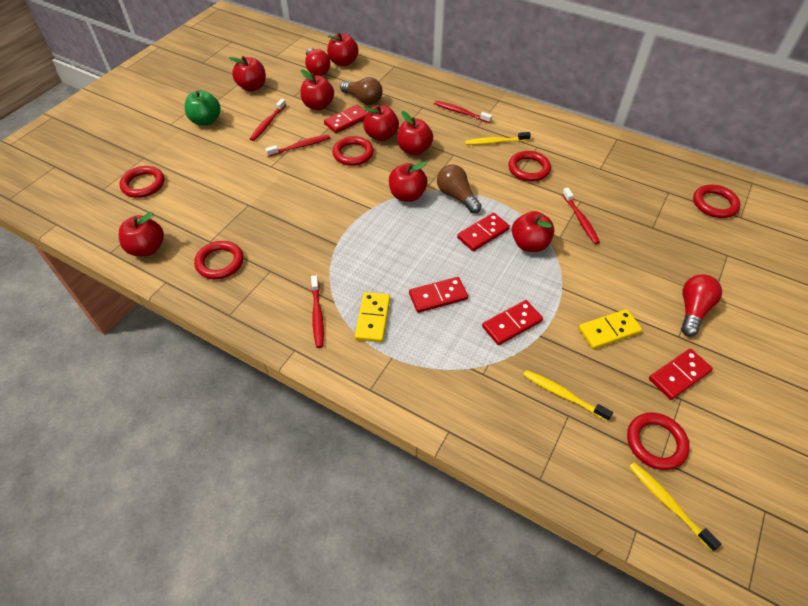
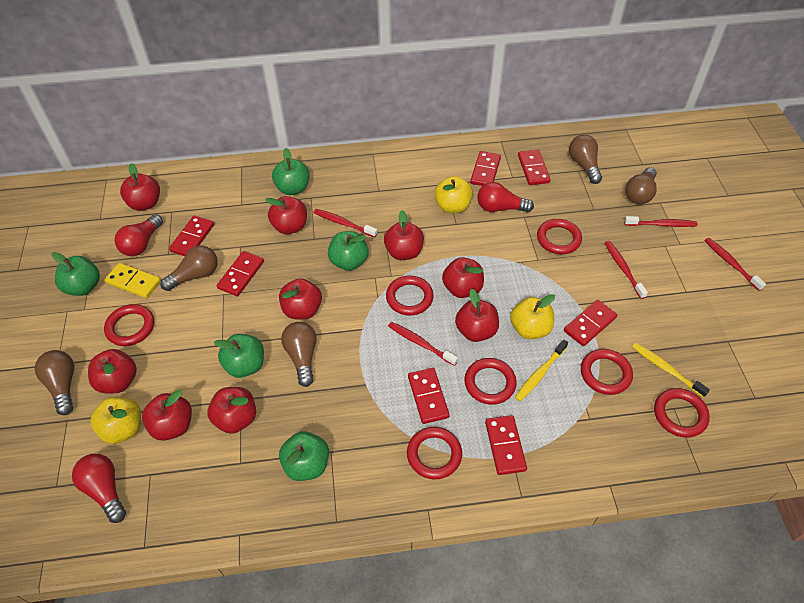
brown light bulb: 2 -> 5
green apple: 1 -> 5
red apple: 8 -> 9
red domino: 5 -> 7
red light bulb: 2 -> 3
red ring: 6 -> 7
yellow apple: 0 -> 3
yellow domino: 2 -> 1
yellow toothbrush: 3 -> 2

